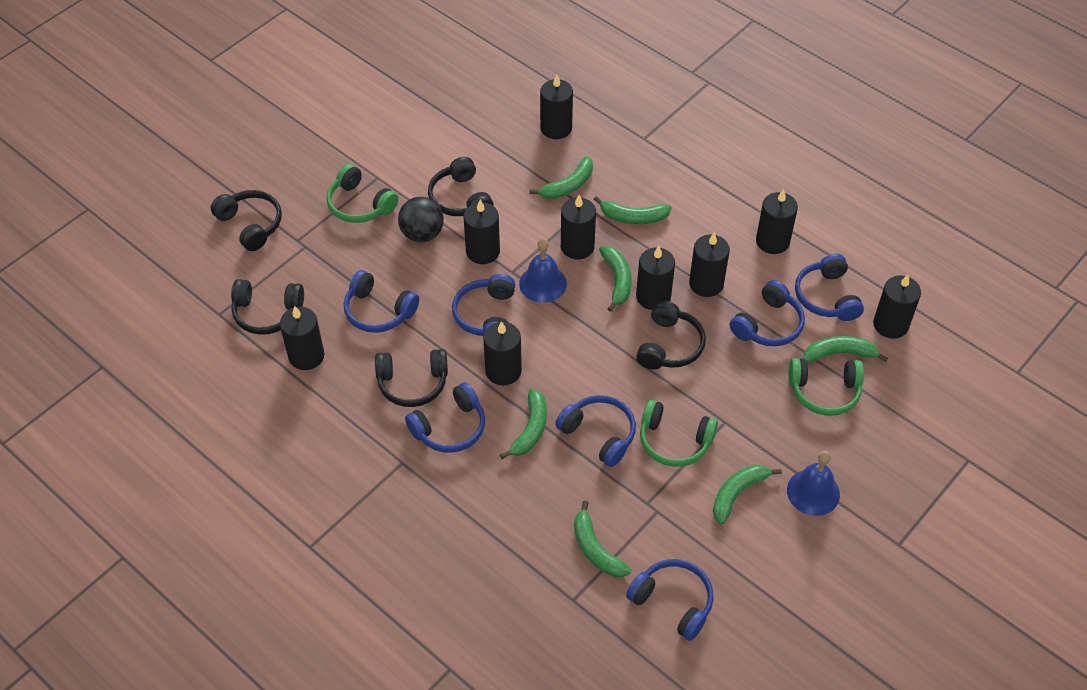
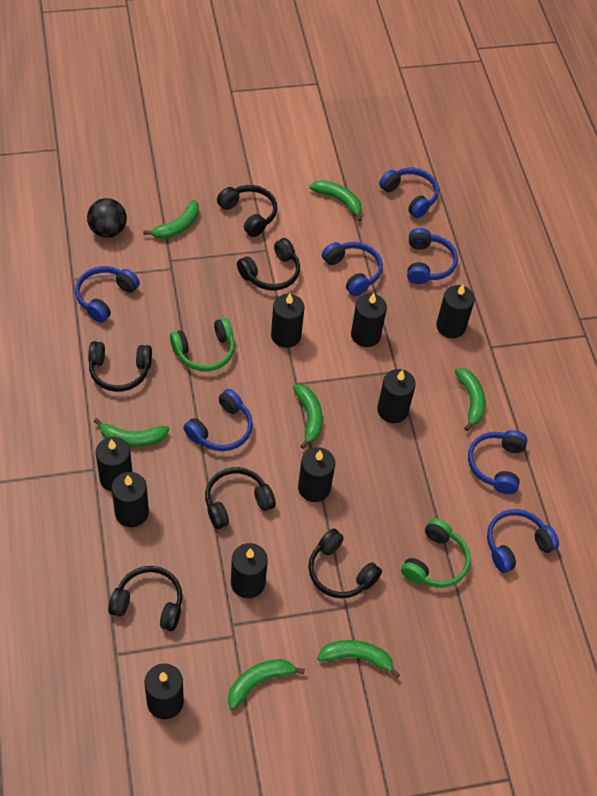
black headphones: 5 -> 6
blue bell: 2 -> 0
green headphones: 3 -> 2

